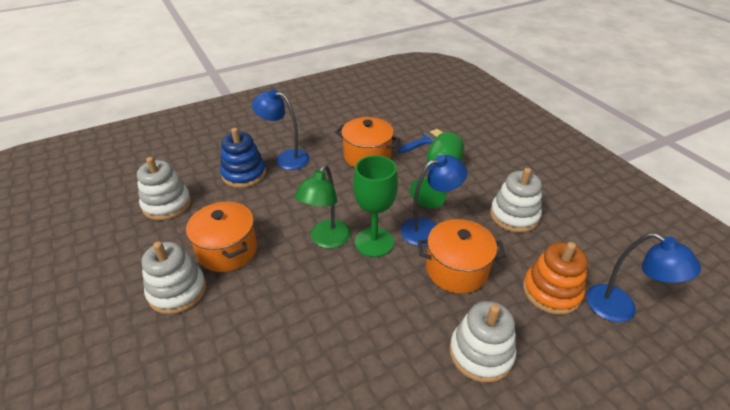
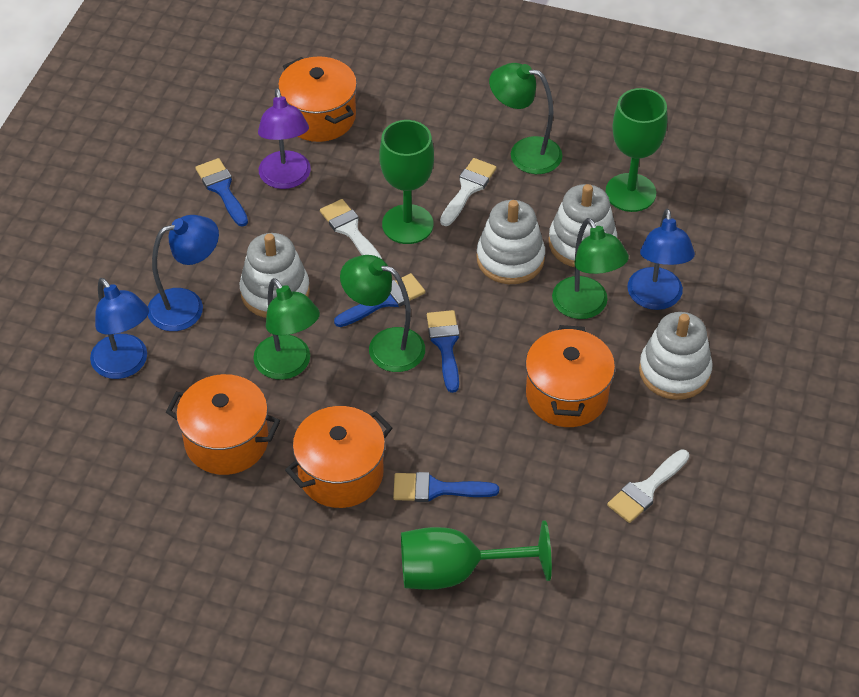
blue brush: 1 -> 4
blue stacking toy: 1 -> 0
green goblet: 2 -> 3
green lamp: 1 -> 4
orange pot: 3 -> 4
orange stacking toy: 1 -> 0
purple lamp: 0 -> 1
white brush: 0 -> 3

